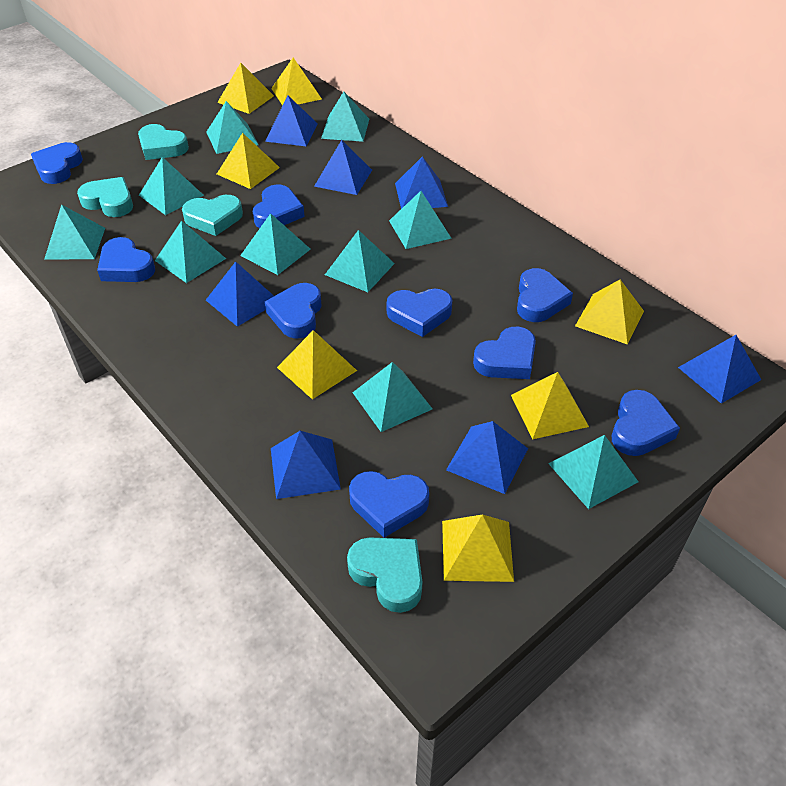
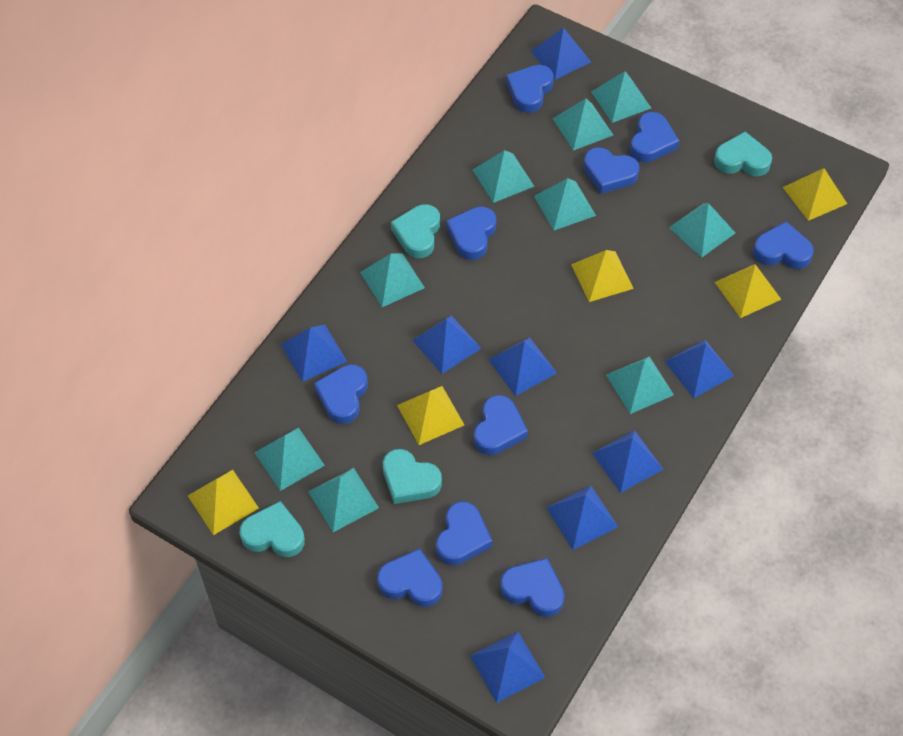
blue heart: 9 -> 10
blue pyramid: 7 -> 8
turquoise pyramid: 10 -> 9
yellow pyramid: 7 -> 5

